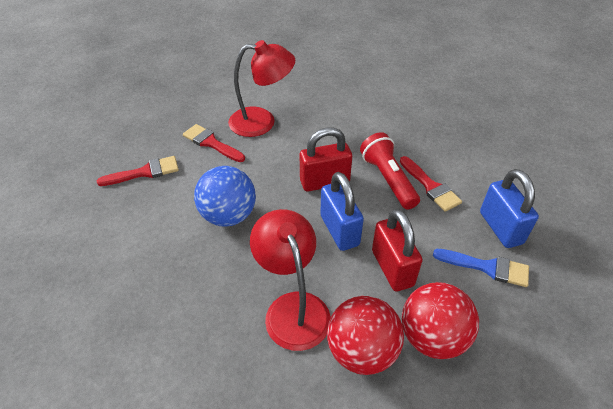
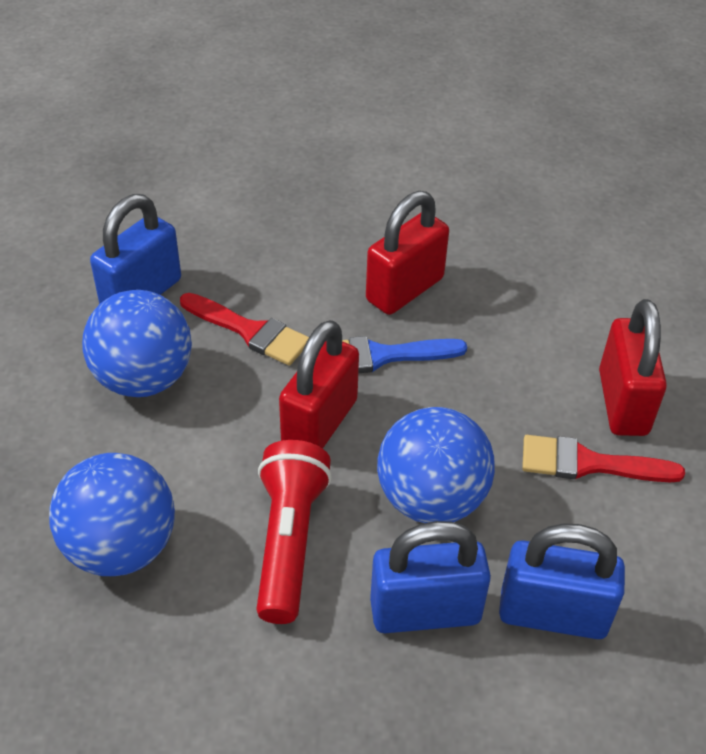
blue ball: 1 -> 3
blue padlock: 2 -> 3
red ball: 2 -> 0
red brush: 3 -> 2
red lamp: 2 -> 0
red padlock: 2 -> 3

